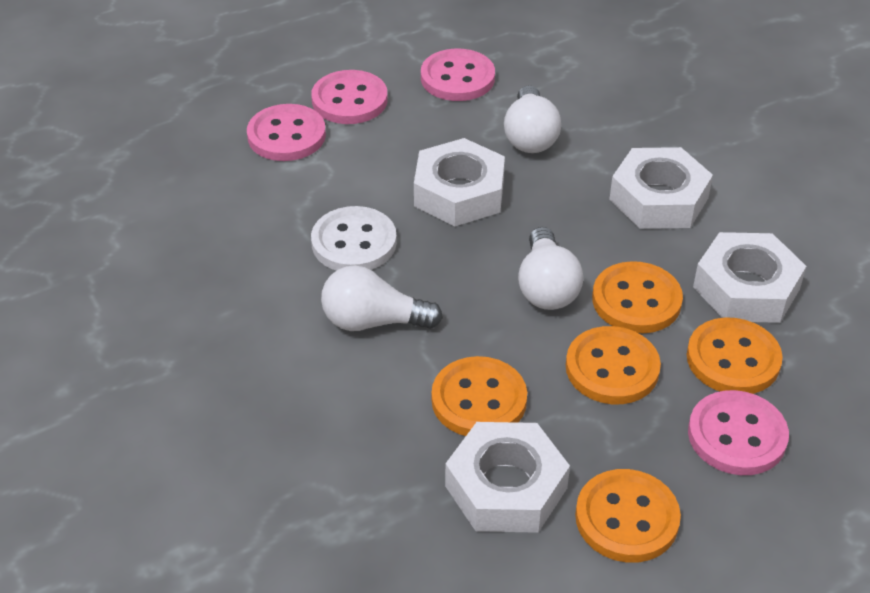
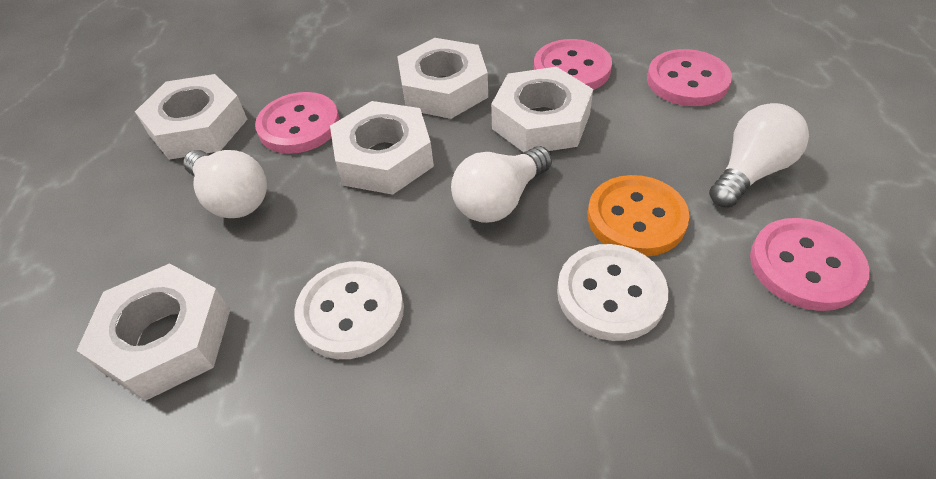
orange button: 5 -> 1
white button: 1 -> 2
white nut: 4 -> 5

